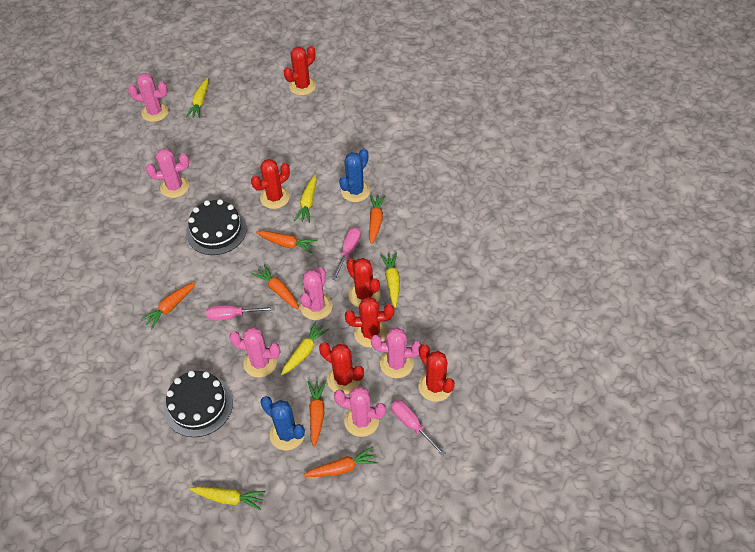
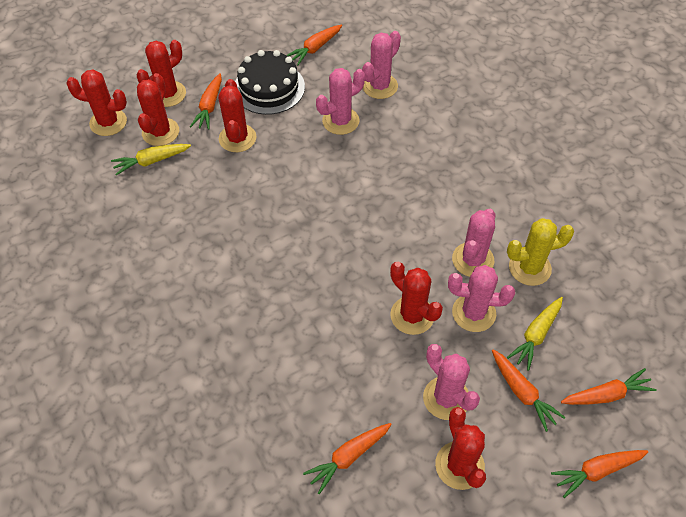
black cake: 2 -> 1
blue cactus: 2 -> 0
pink cactus: 6 -> 5
pink screwdriver: 3 -> 0
yellow cactus: 0 -> 1
yellow carrot: 5 -> 2

